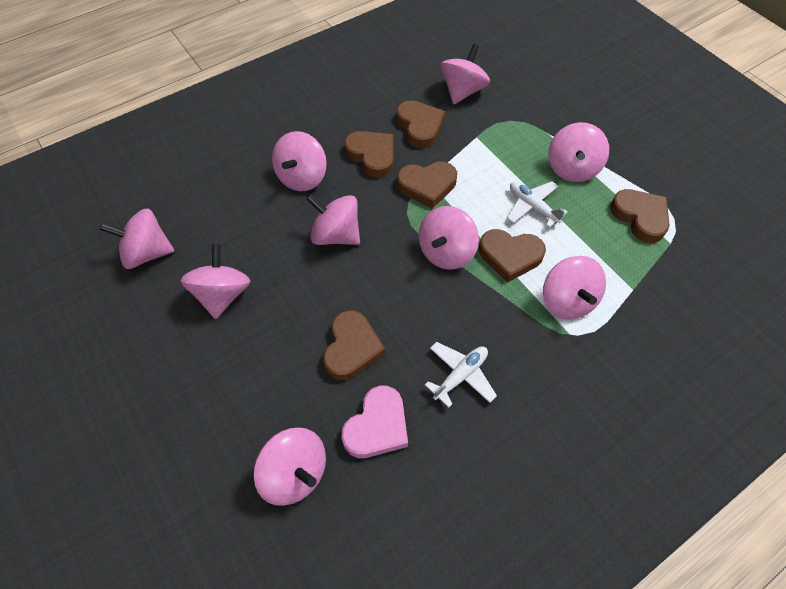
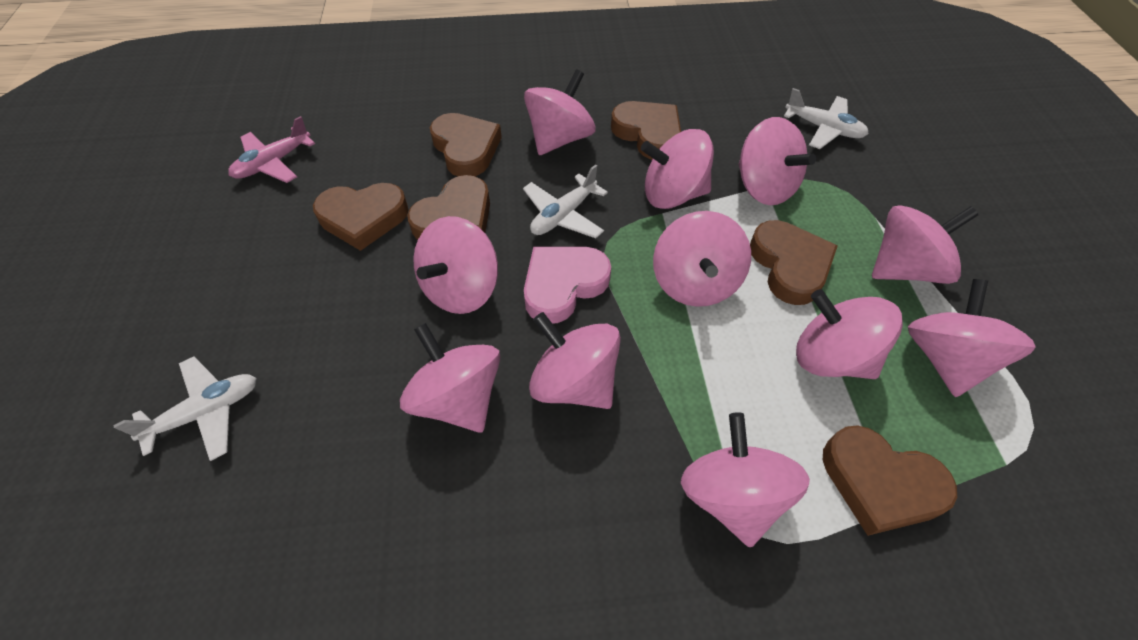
pink plane: 0 -> 1
pink spinning top: 9 -> 11
white plane: 2 -> 3

